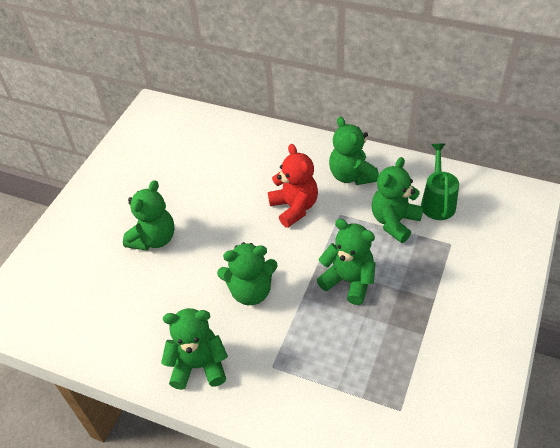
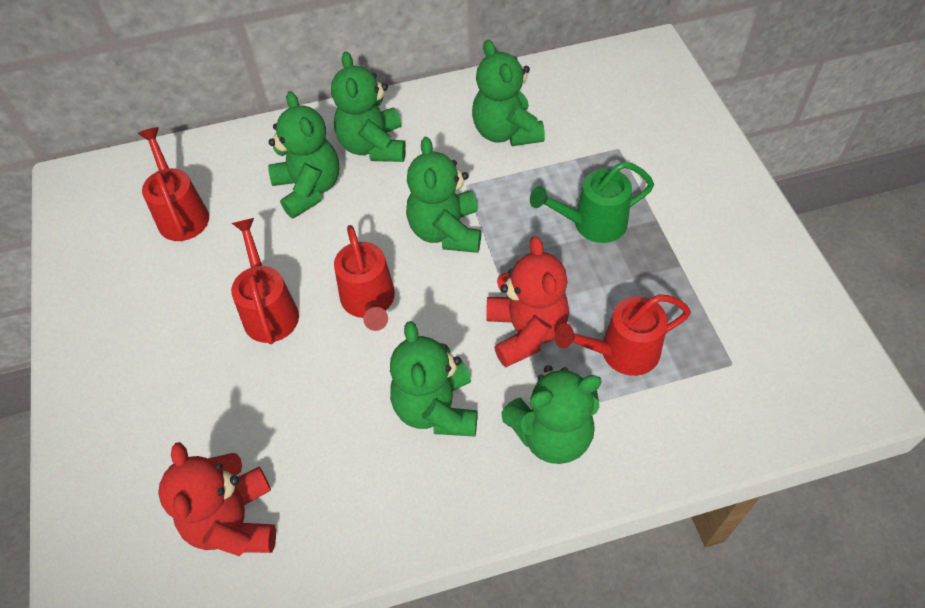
red teddy bear: 1 -> 2
red watering can: 0 -> 4

